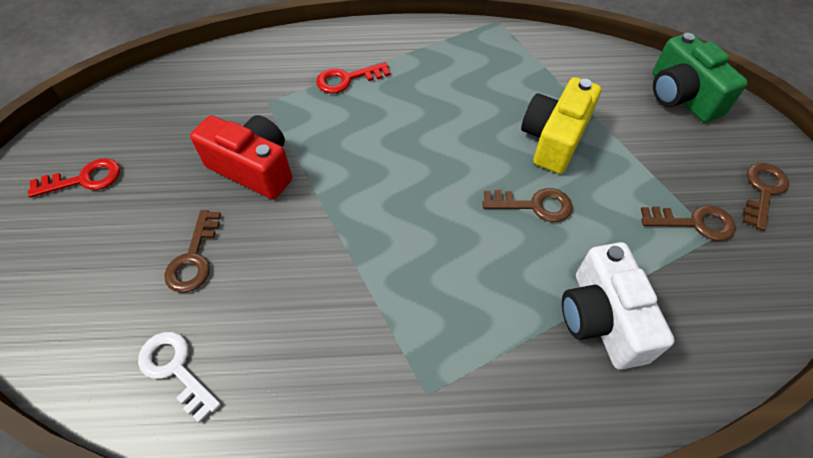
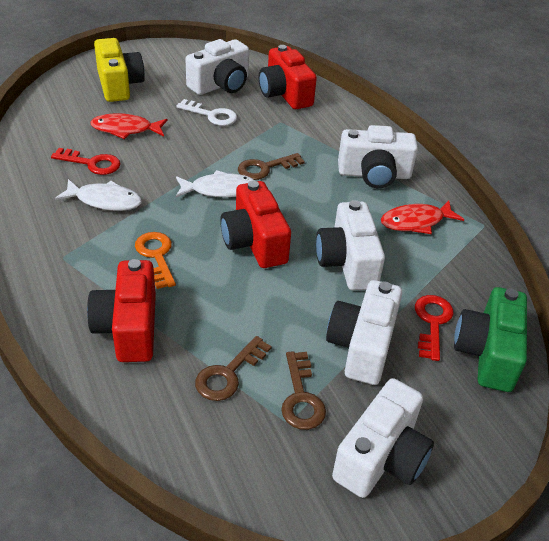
brown key: 4 -> 3
orange key: 0 -> 1
red camera: 1 -> 3
red fish: 0 -> 2
white camera: 1 -> 5
white fish: 0 -> 2

